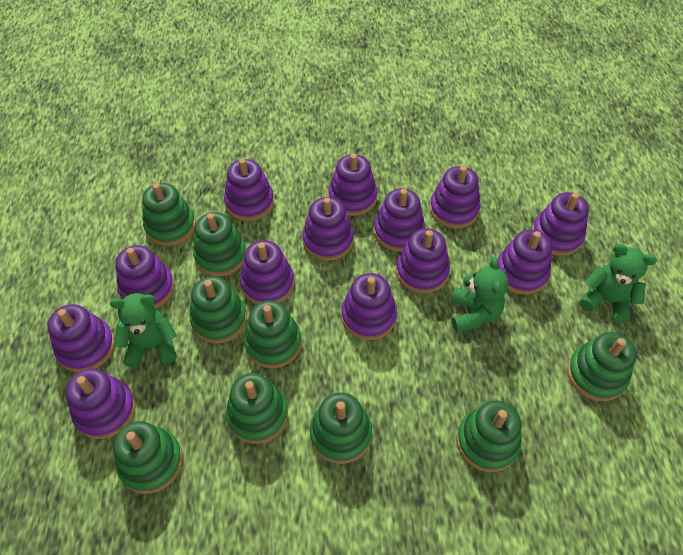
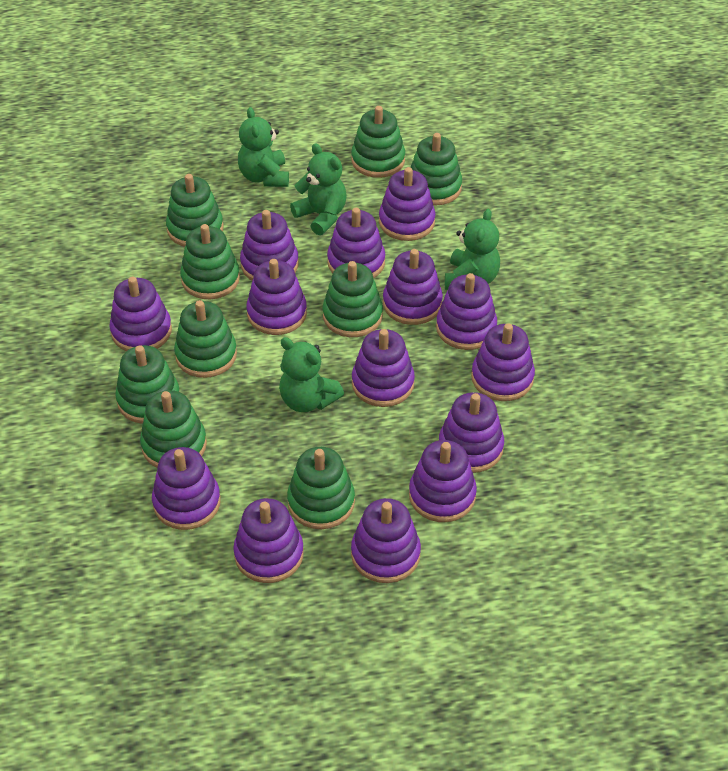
green teddy bear: 3 -> 4
purple stacking toy: 13 -> 14

